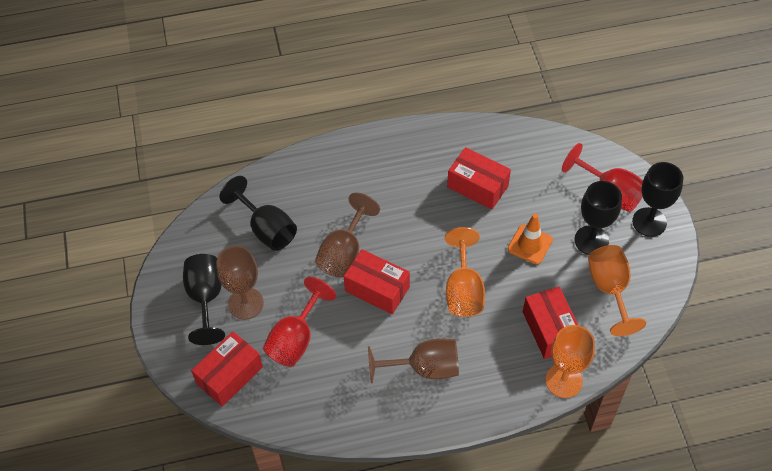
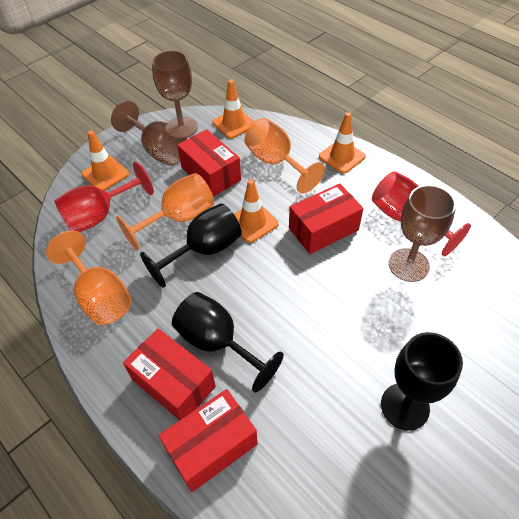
black goblet: 4 -> 3
orange traffic cone: 1 -> 4

